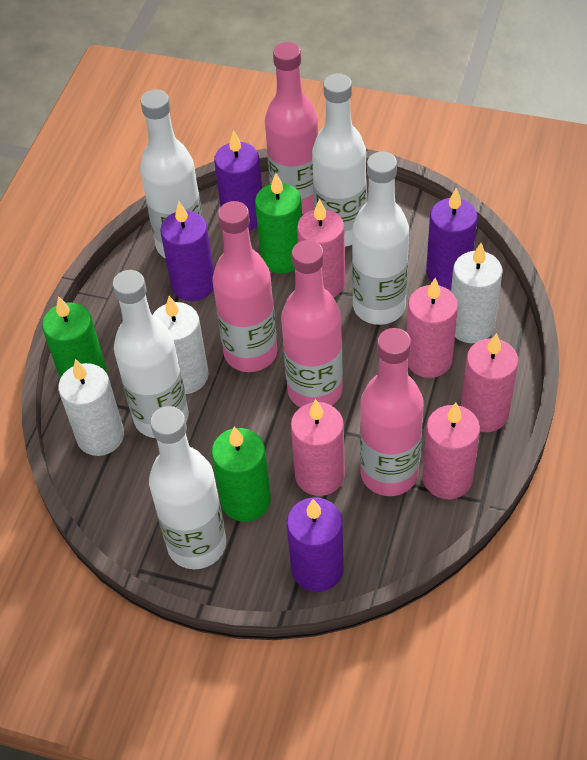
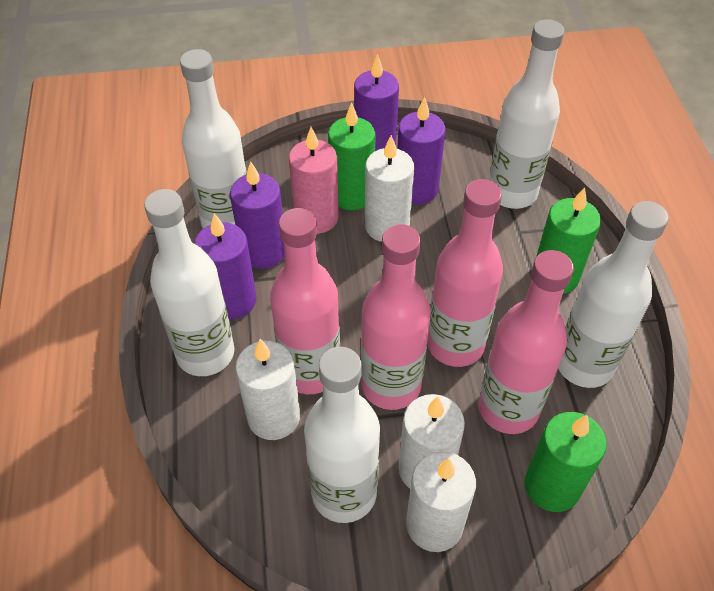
pink candle: 5 -> 1
white candle: 3 -> 4

